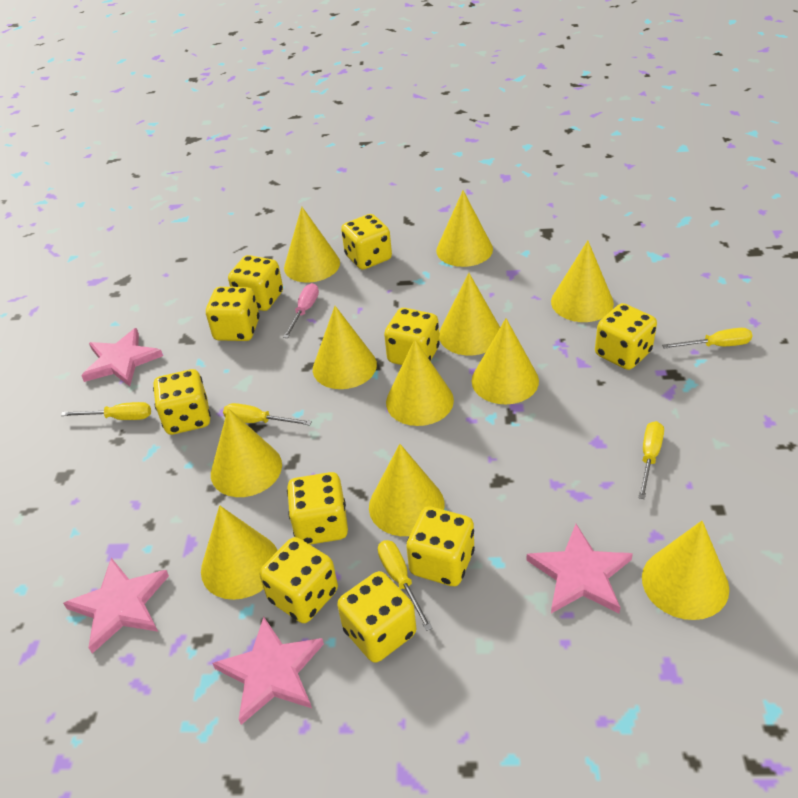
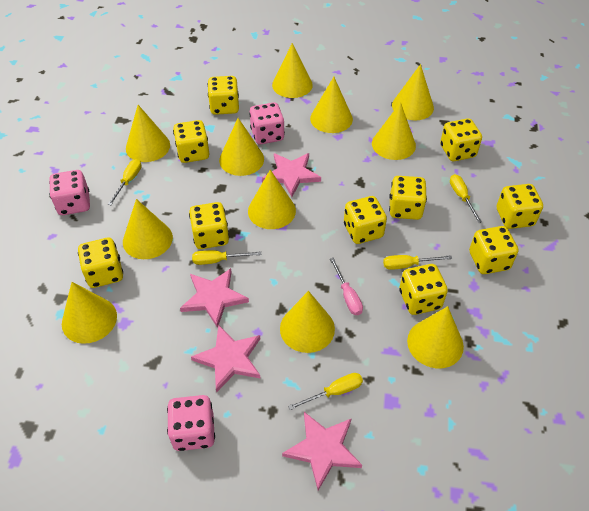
pink dice: 0 -> 3

